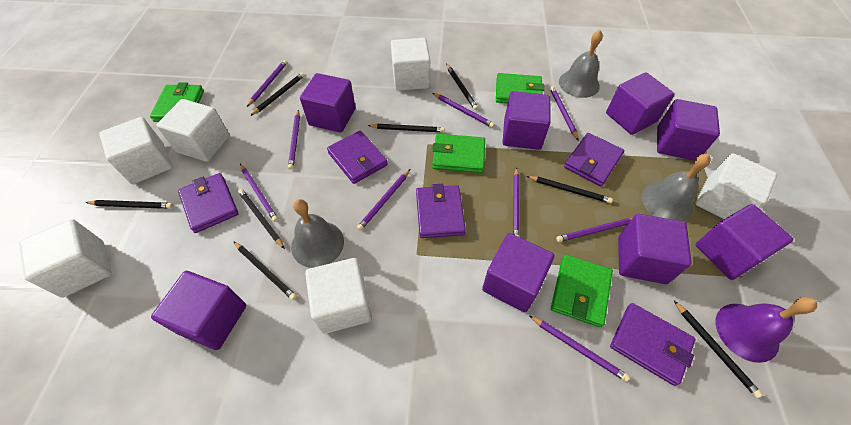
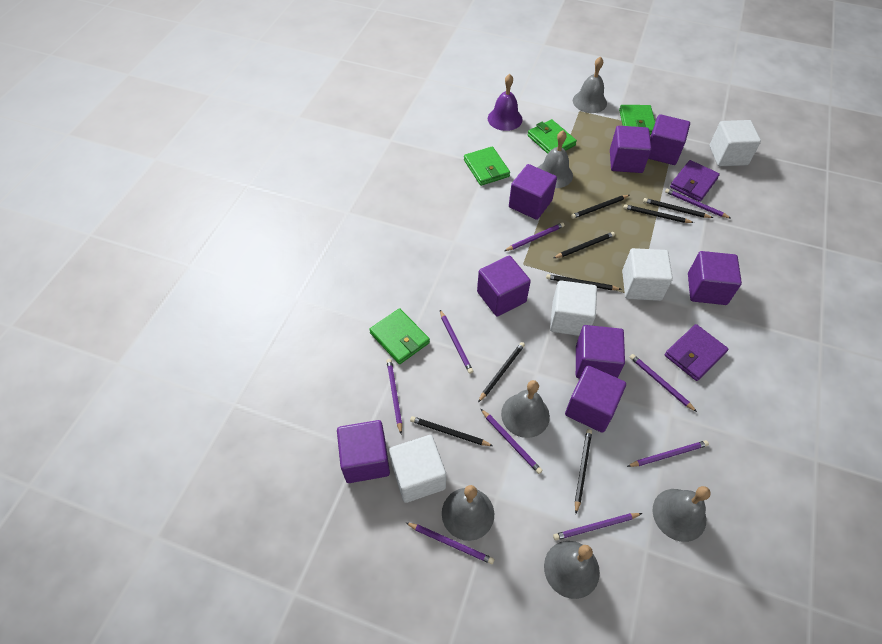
grey bell: 3 -> 6
purple wallet: 5 -> 2
white cube: 6 -> 4

